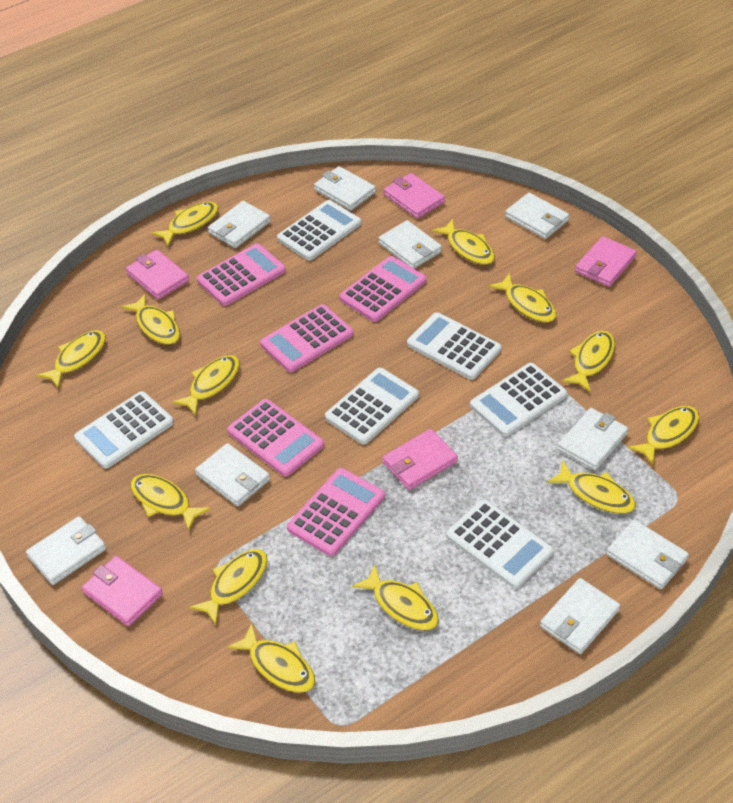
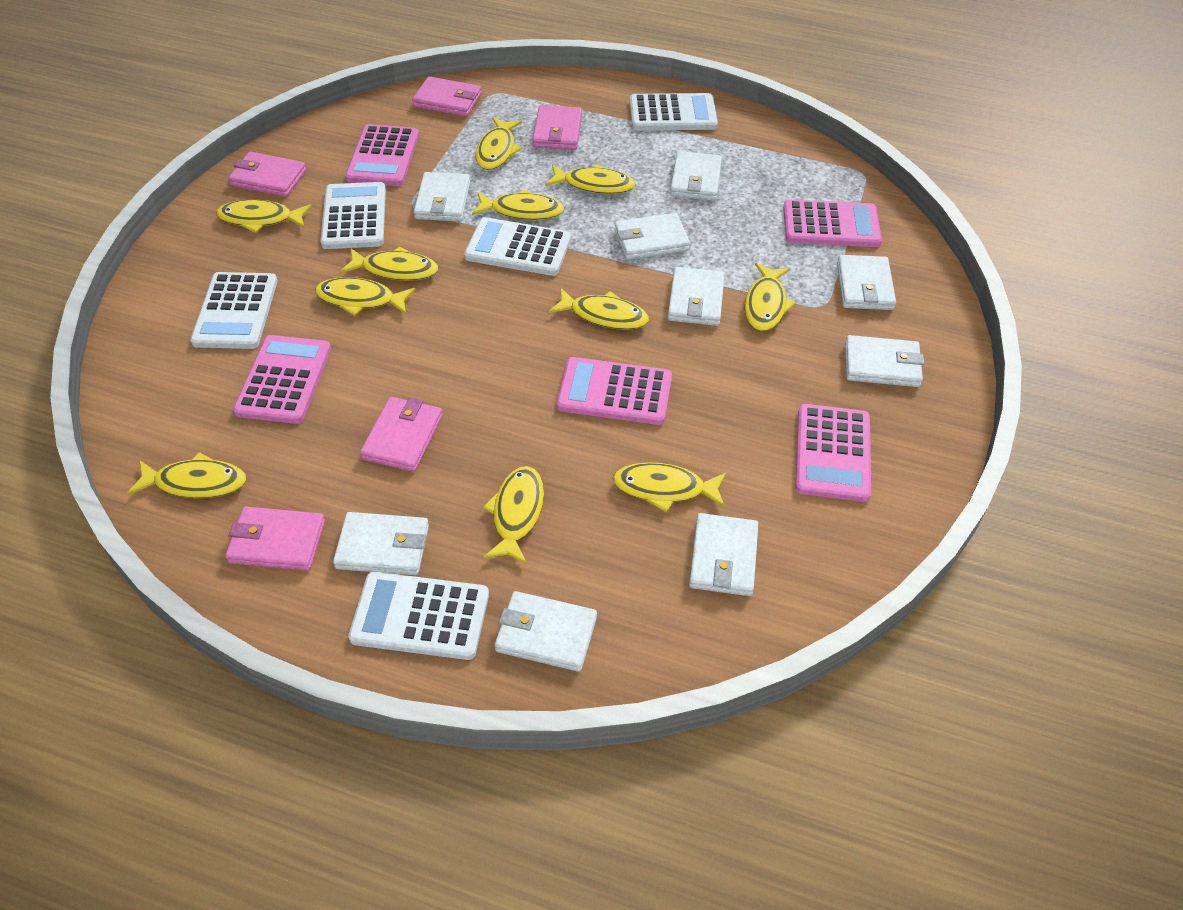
white calculator: 6 -> 5
yellow fish: 13 -> 11

